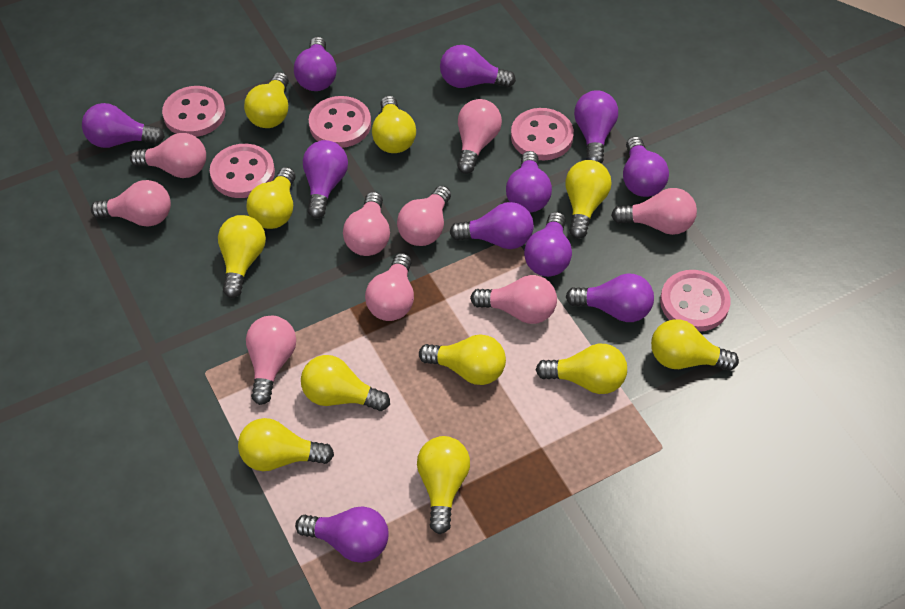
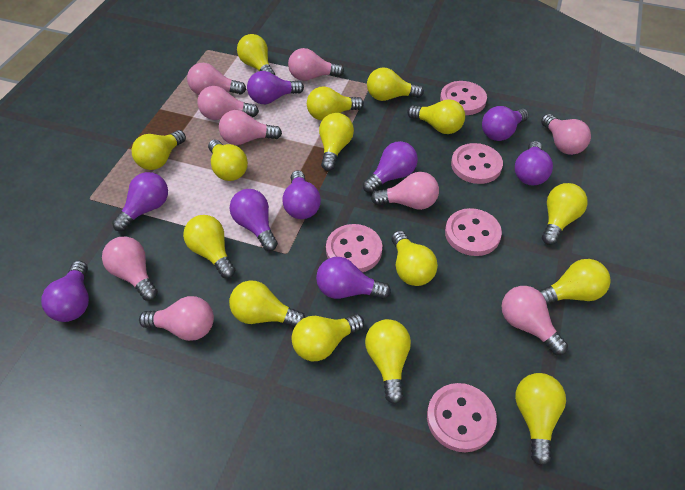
purple light bulb: 11 -> 9
yellow light bulb: 11 -> 15

